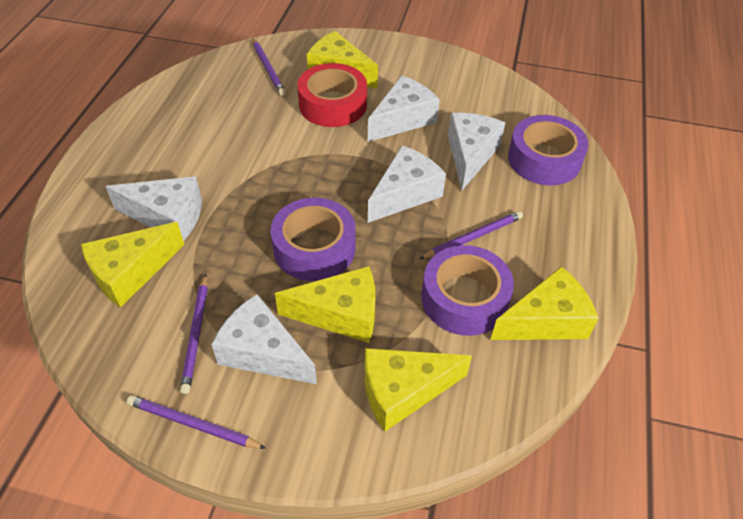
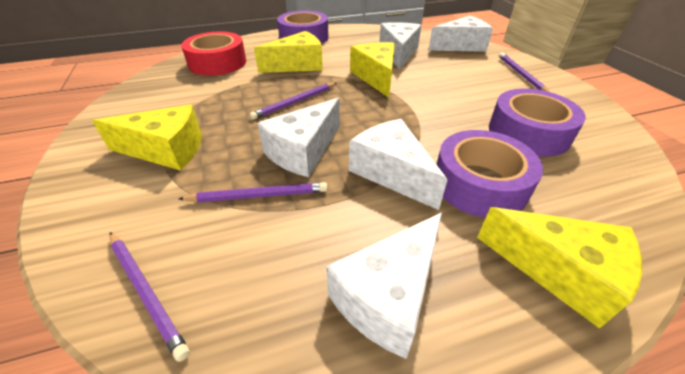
yellow cheese: 5 -> 4

